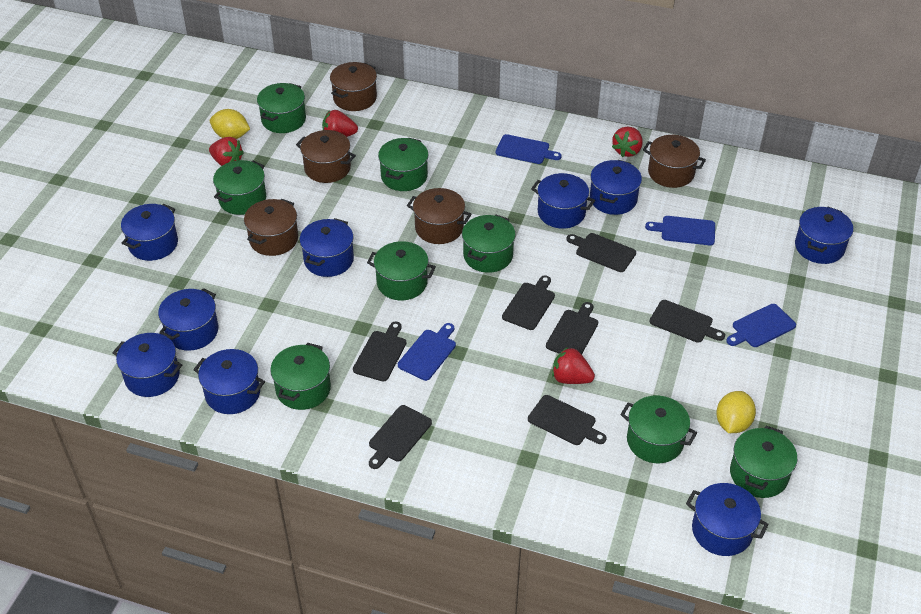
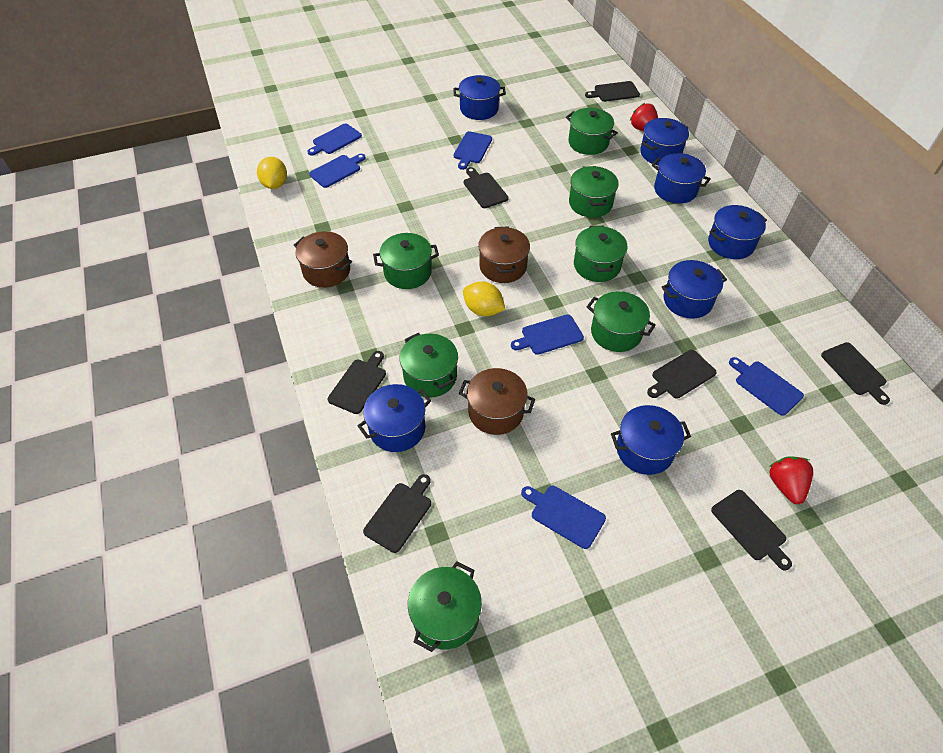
blue cutting board: 4 -> 6
blue pot: 9 -> 7
brown pot: 5 -> 3
green pot: 8 -> 7
red strawberry: 4 -> 2

